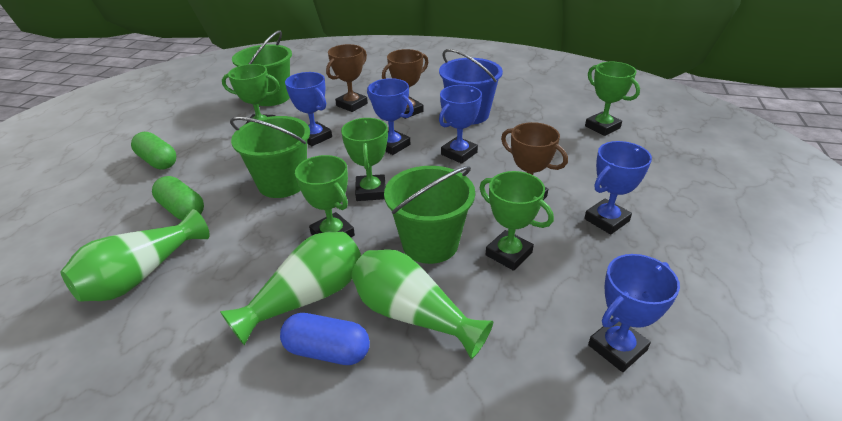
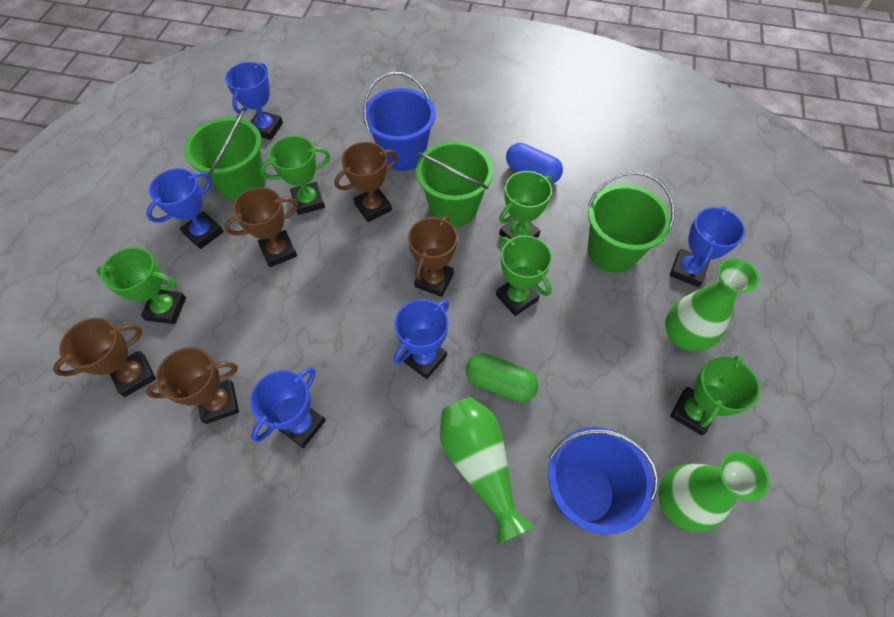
blue bucket: 1 -> 2
brown trophy: 3 -> 5
green capsule: 2 -> 1

